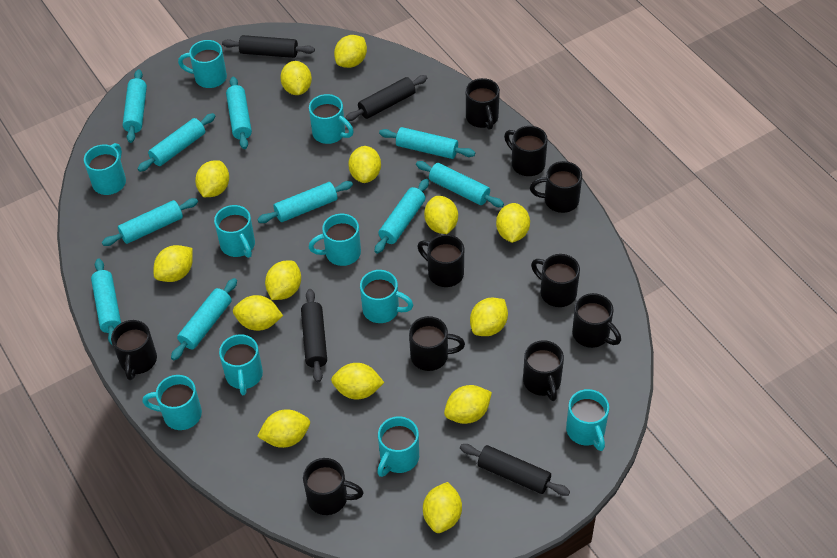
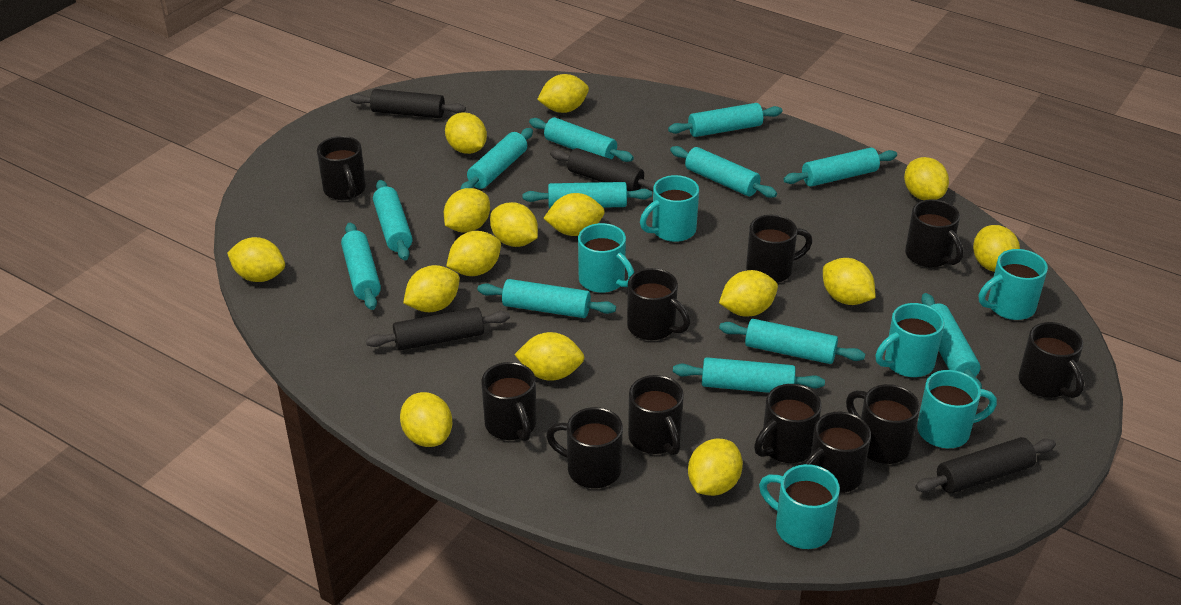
black mug: 10 -> 11
turquoise mug: 10 -> 6
turquoise rolling pin: 10 -> 12
yellow lemon: 14 -> 15

